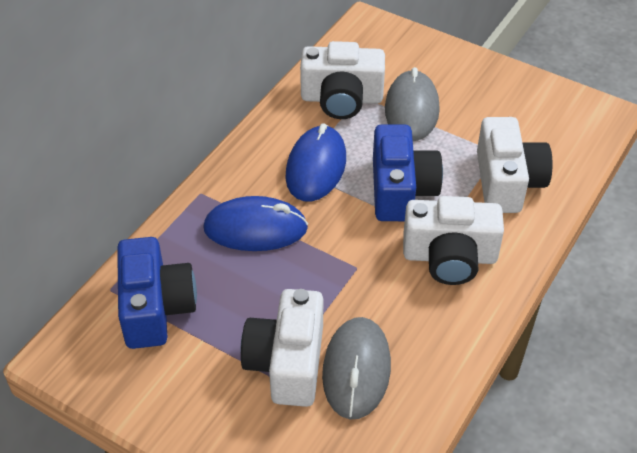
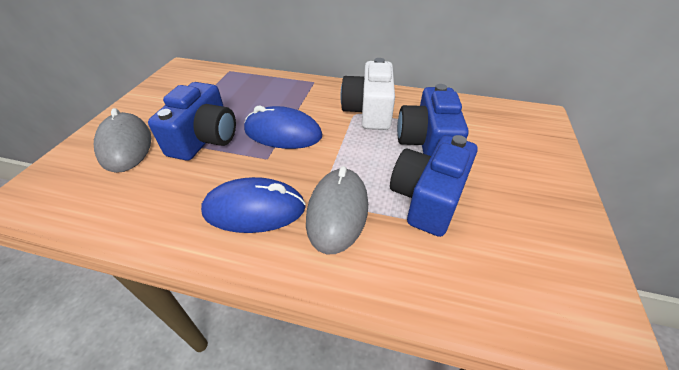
blue camera: 2 -> 3
white camera: 4 -> 1

